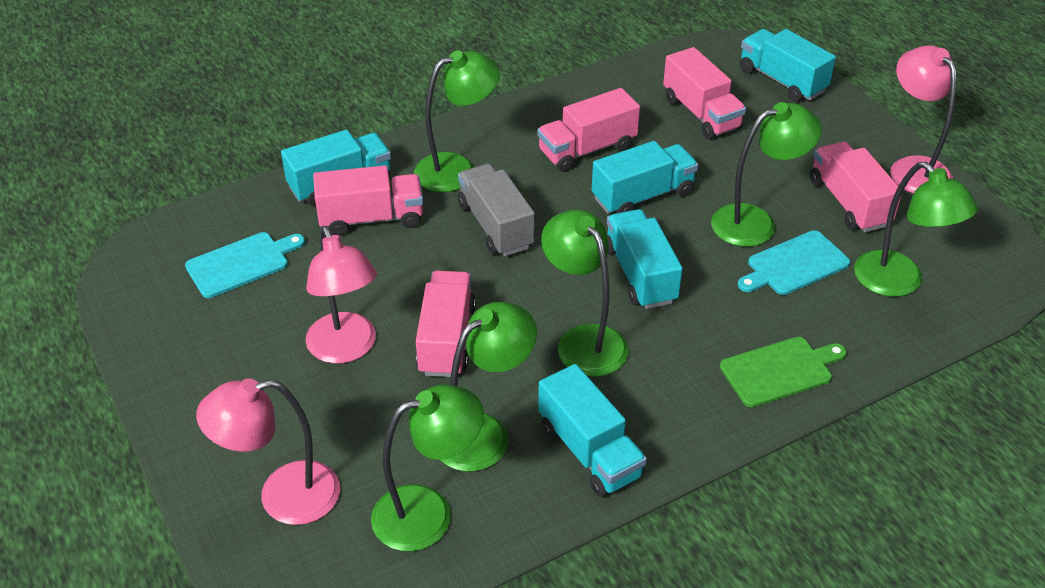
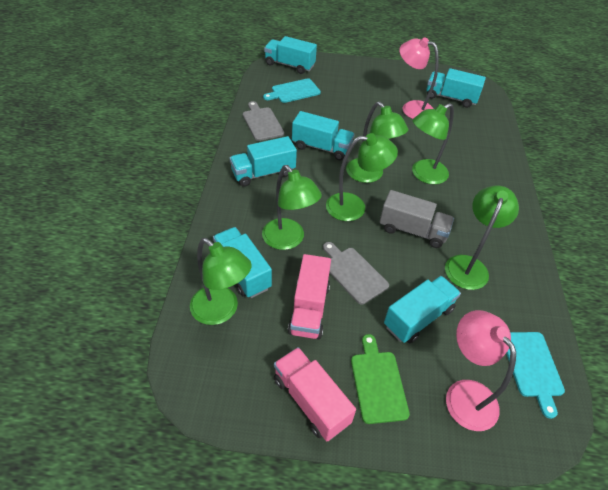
grey cutting board: 0 -> 2
pink lamp: 3 -> 2
pink truck: 5 -> 2
turquoise truck: 5 -> 6

